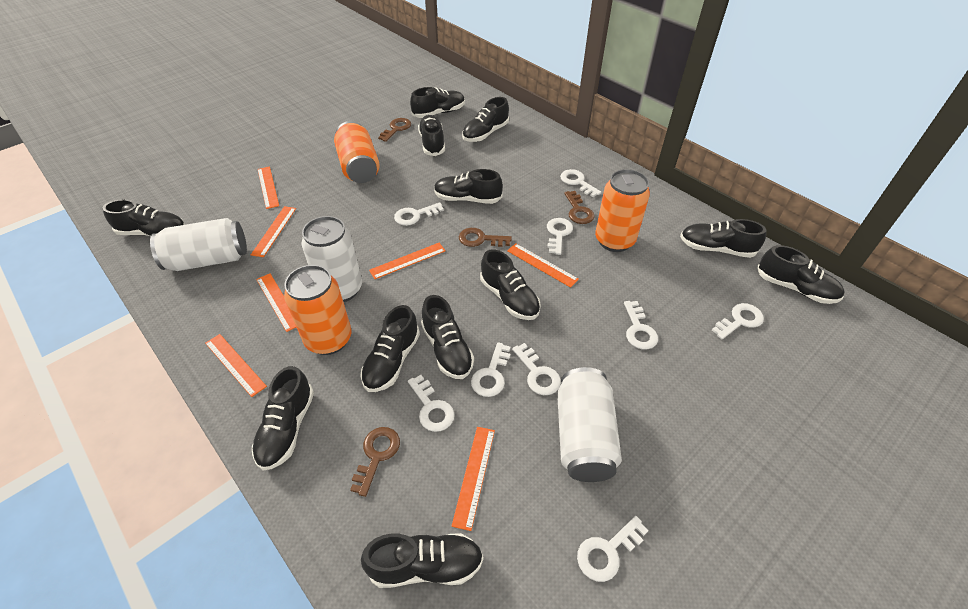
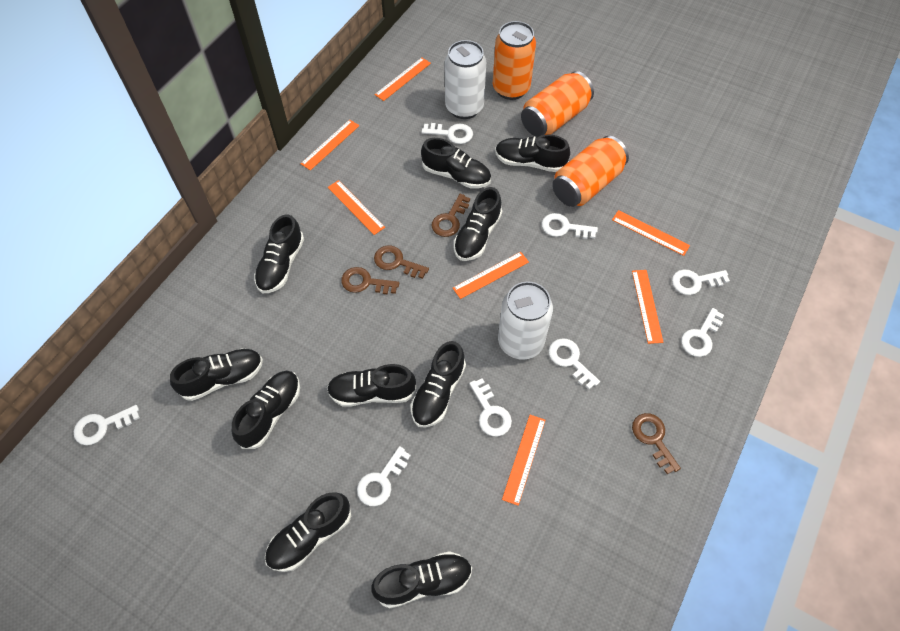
black shoe: 12 -> 10
white can: 3 -> 2
white key: 9 -> 8

